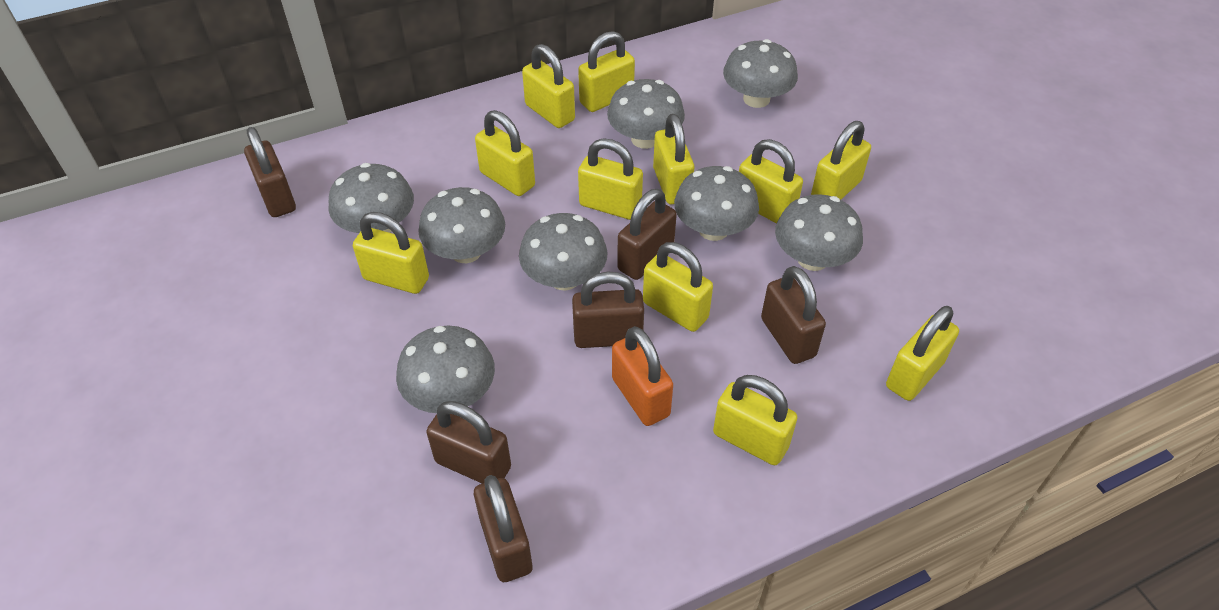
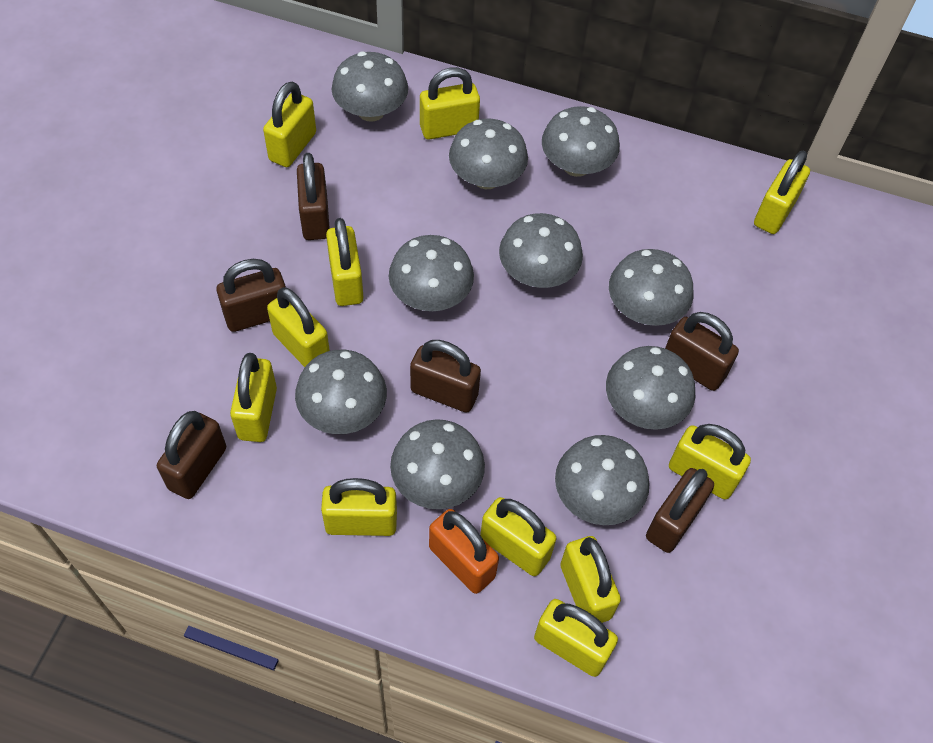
grey mushroom: 8 -> 10

